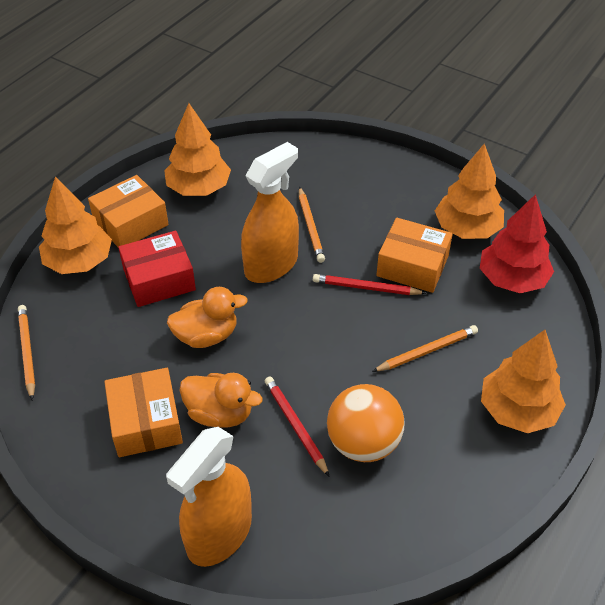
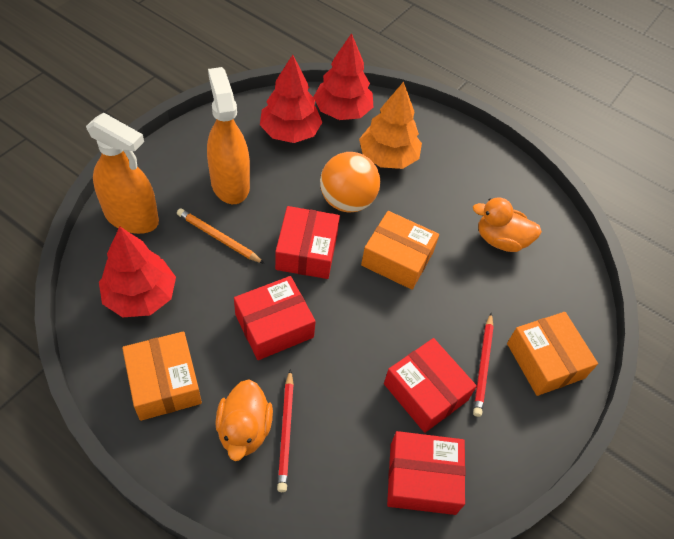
orange pencil: 3 -> 1
orange tree: 4 -> 1
red box: 1 -> 4
red tree: 1 -> 3

